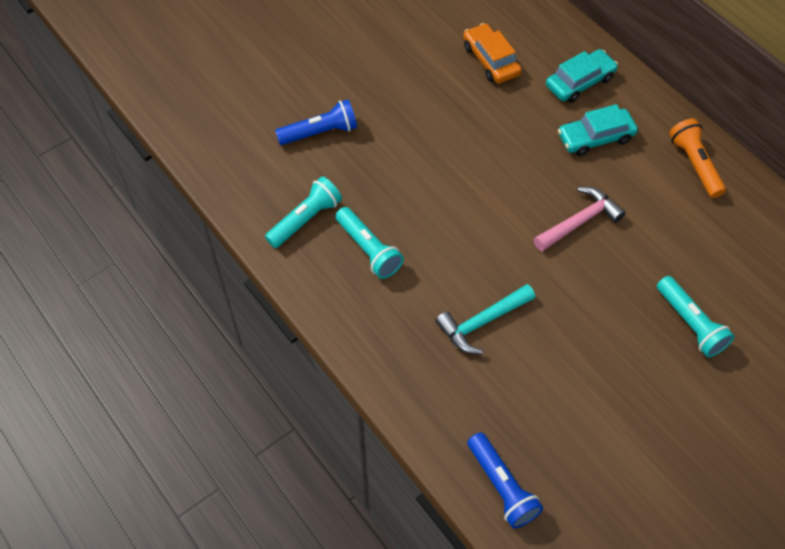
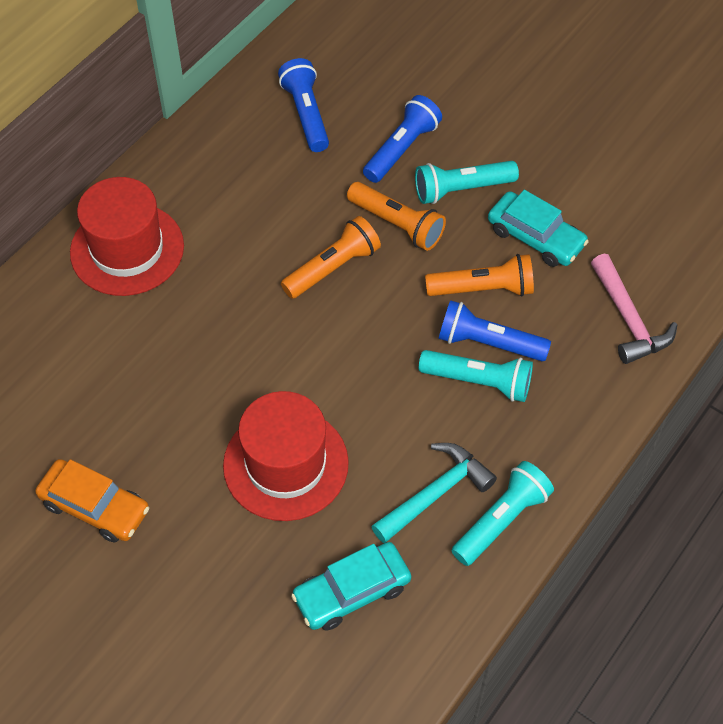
blue flashlight: 2 -> 3
orange flashlight: 1 -> 3
red hat: 0 -> 2

